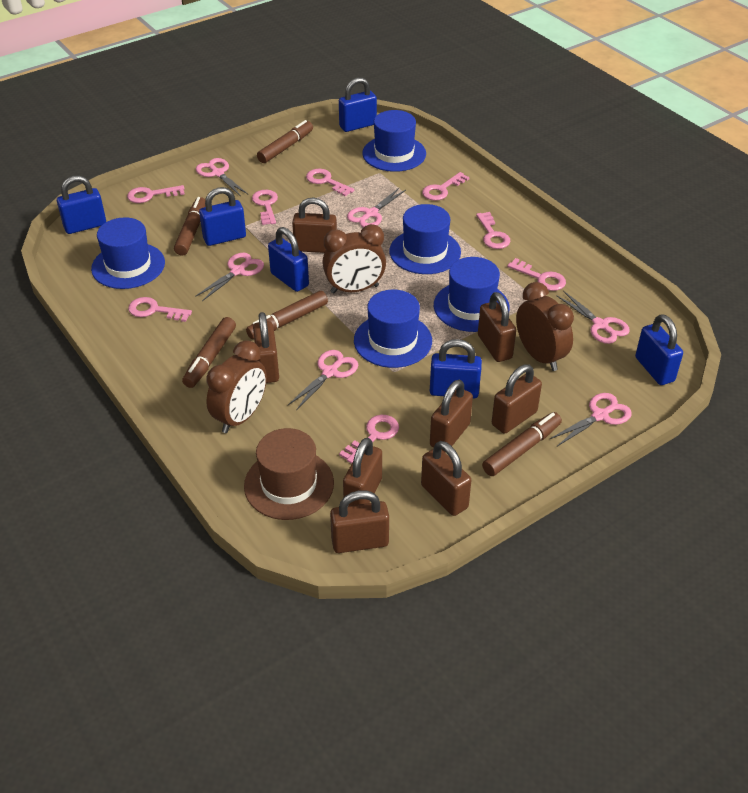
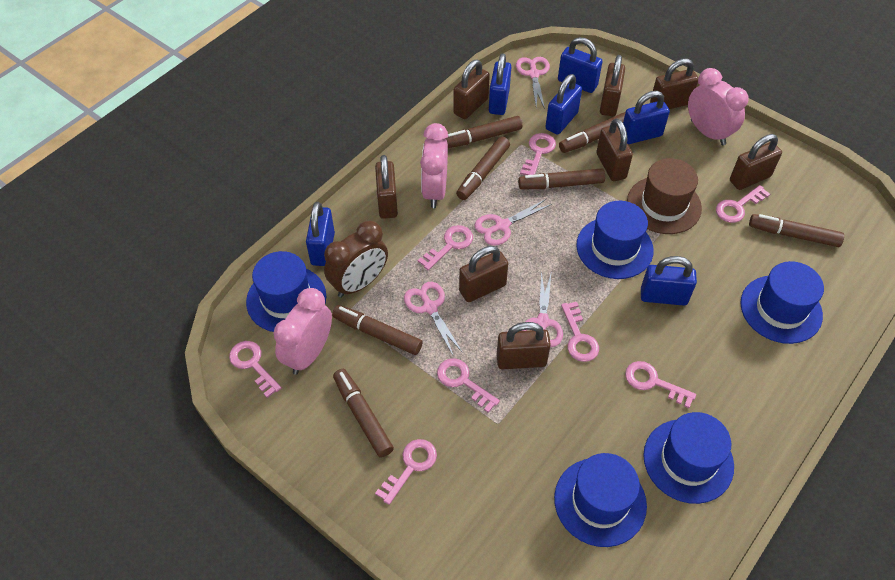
brown clock: 3 -> 1
brown marker: 5 -> 7
pink clock: 0 -> 3
pink scissors: 6 -> 4

